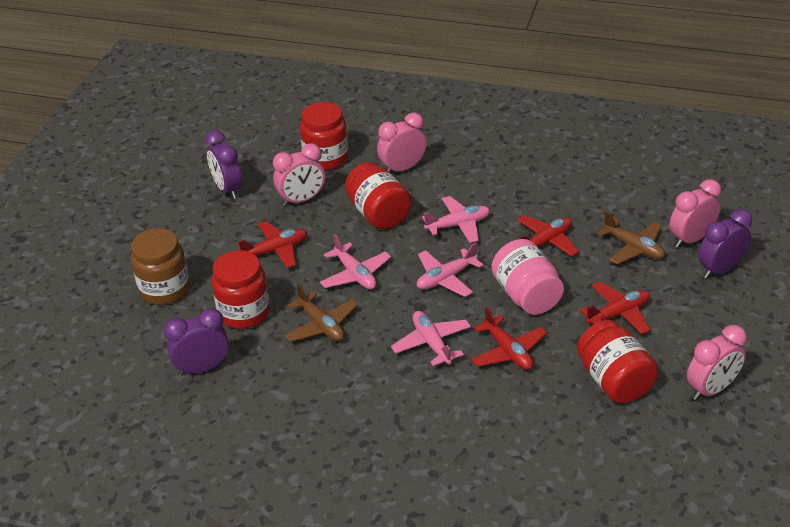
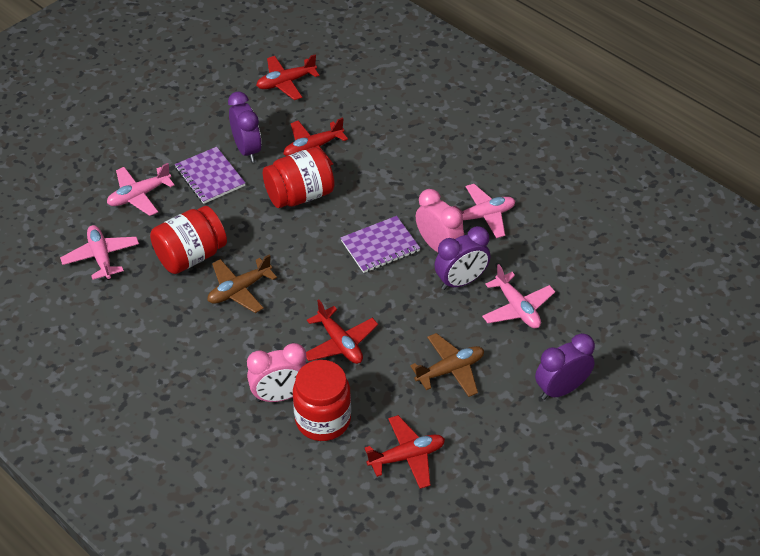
brown jar: 1 -> 0
pink clock: 4 -> 2
pink jar: 1 -> 0
purple notebook: 0 -> 2
red jar: 4 -> 3

